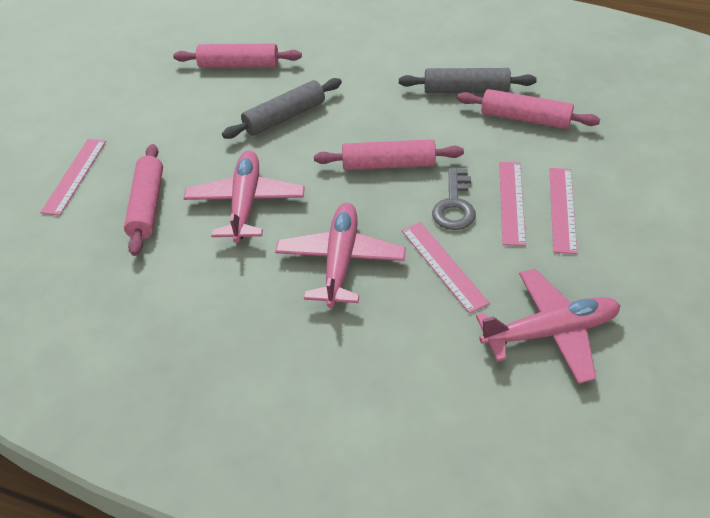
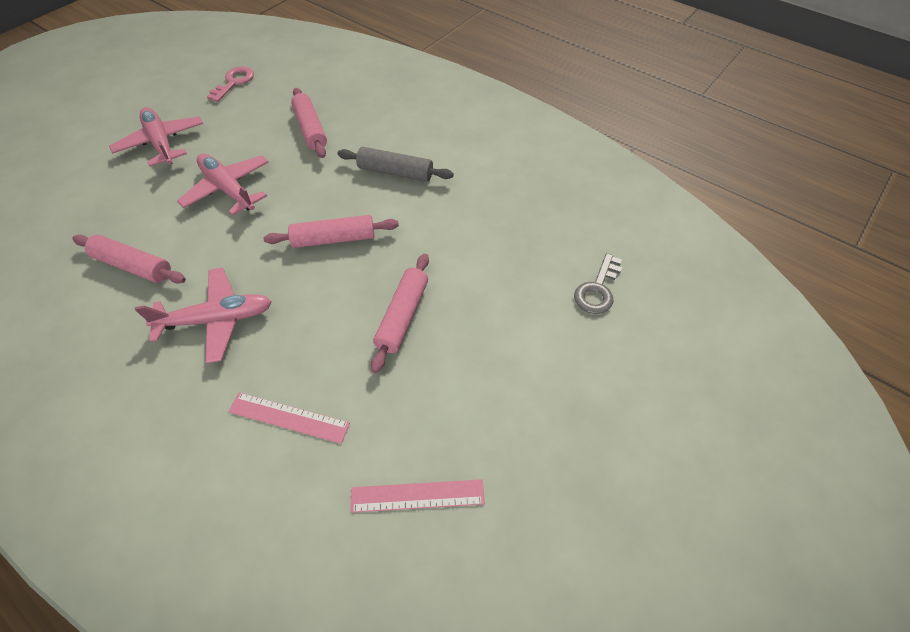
grey rolling pin: 2 -> 1
pink key: 0 -> 1
pink ruler: 4 -> 2

